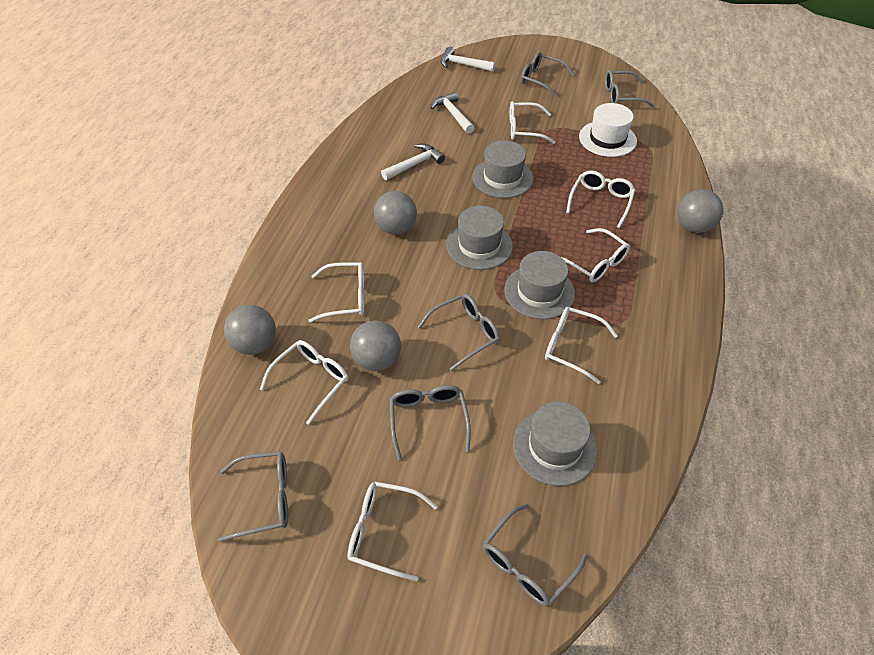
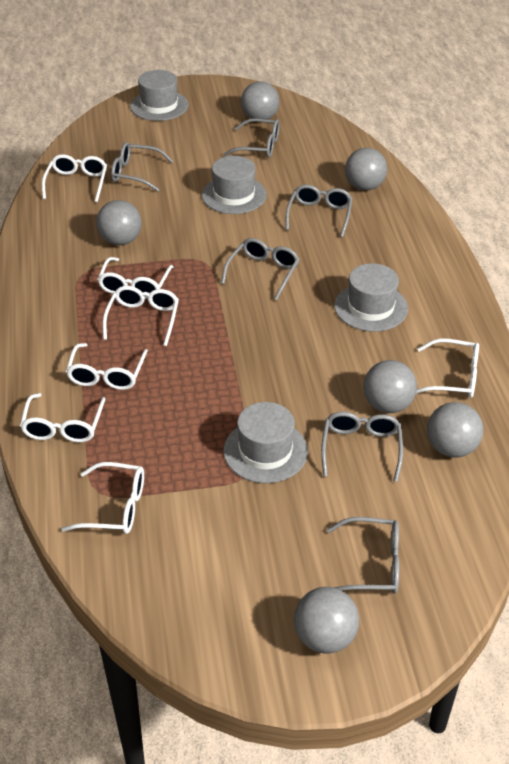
grey ball: 4 -> 6
white hammer: 3 -> 0
white hat: 1 -> 0

